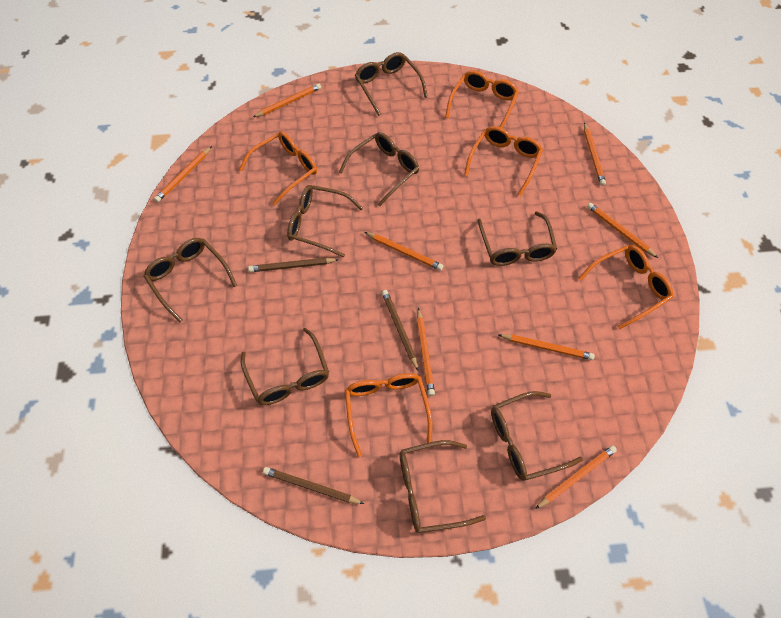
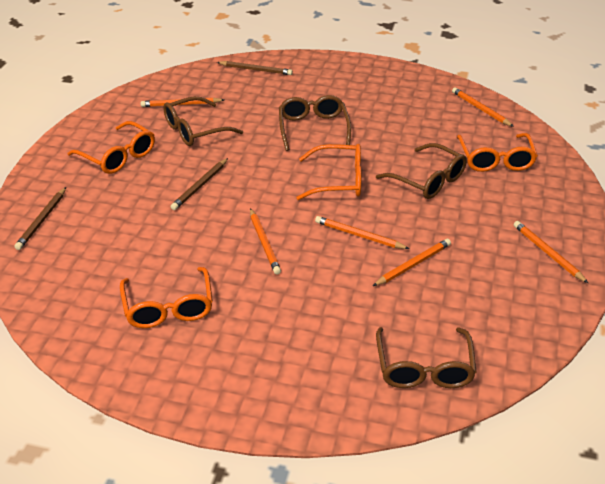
brown glasses: 8 -> 4
orange glasses: 5 -> 4
orange pencil: 8 -> 6

